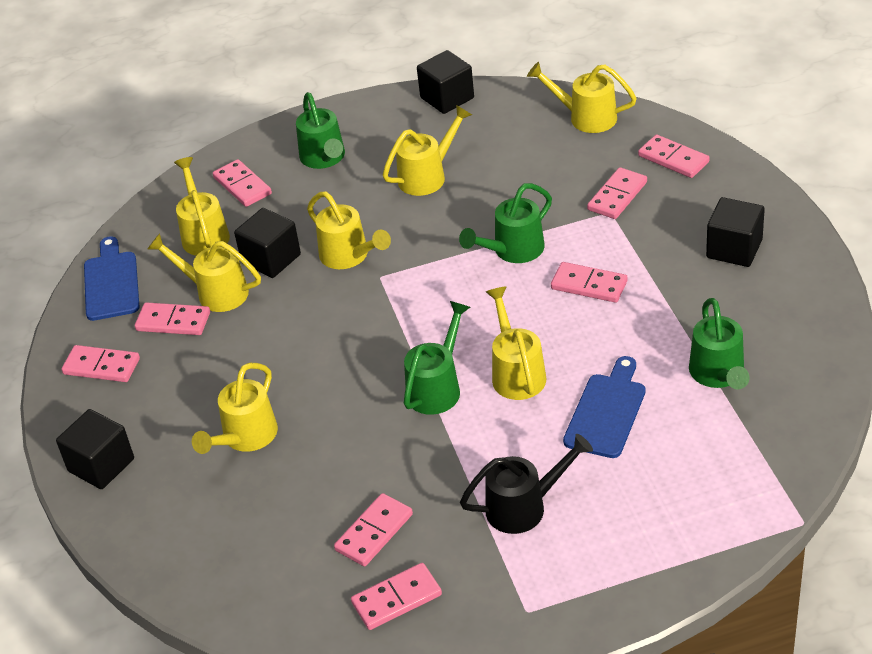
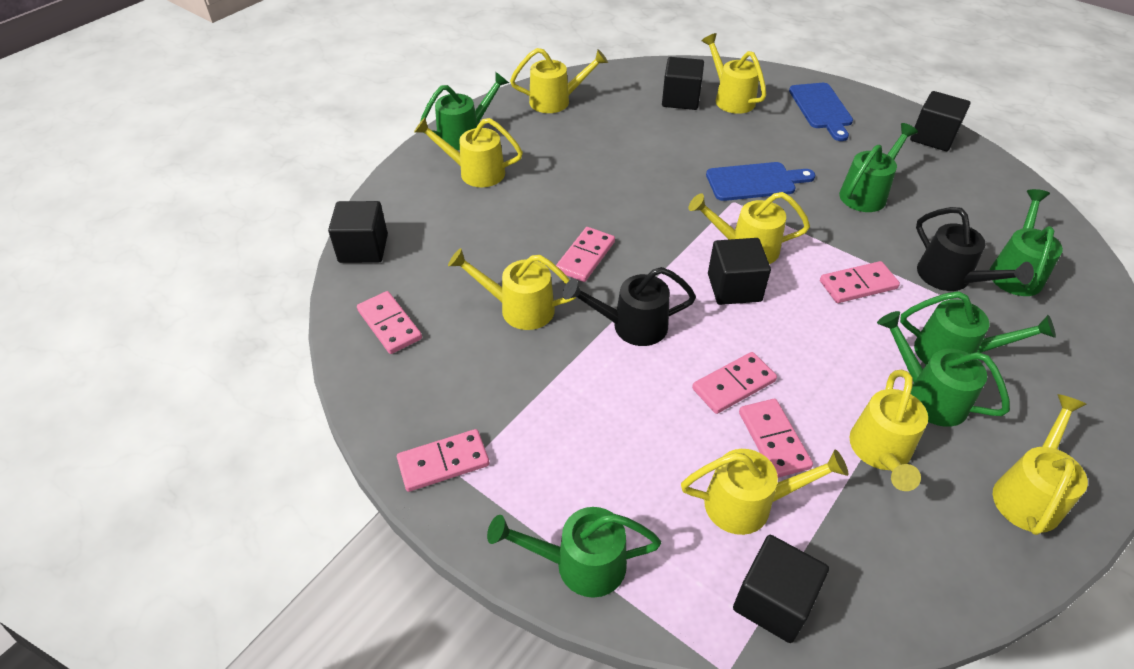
black cube: 4 -> 5
black watering can: 1 -> 2
green watering can: 4 -> 6
pink domino: 8 -> 6
yellow watering can: 7 -> 8

